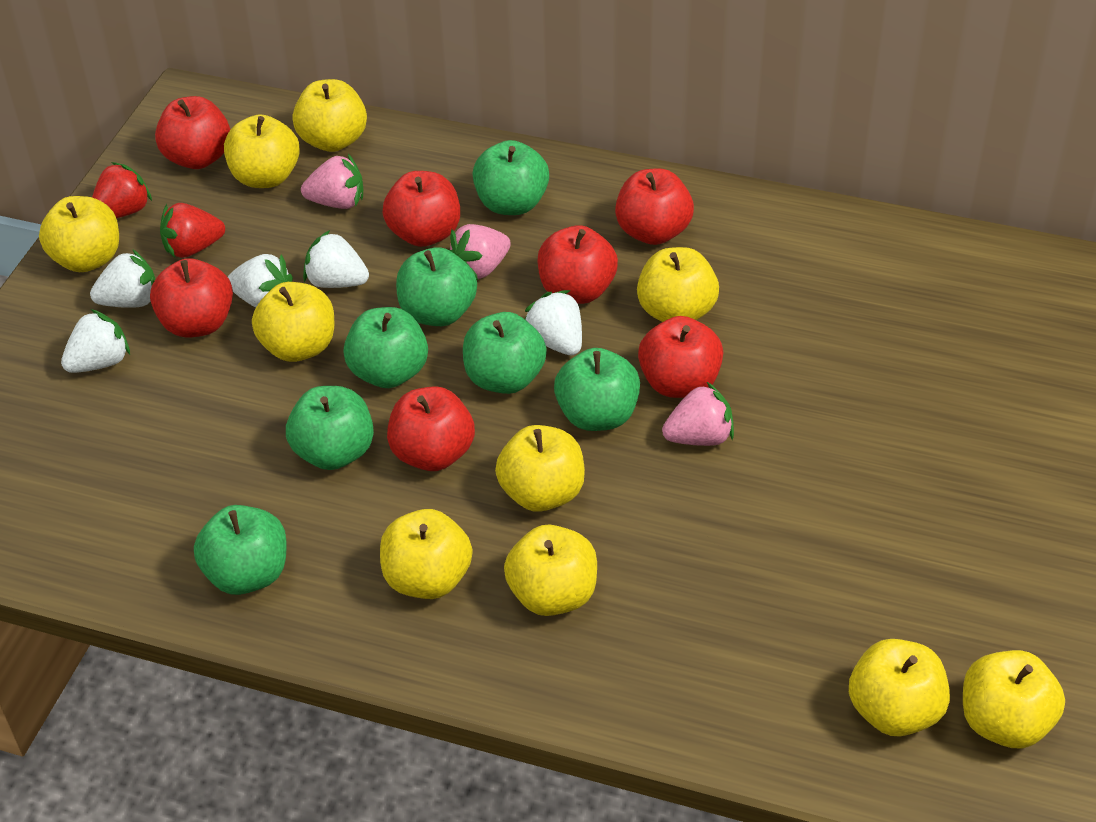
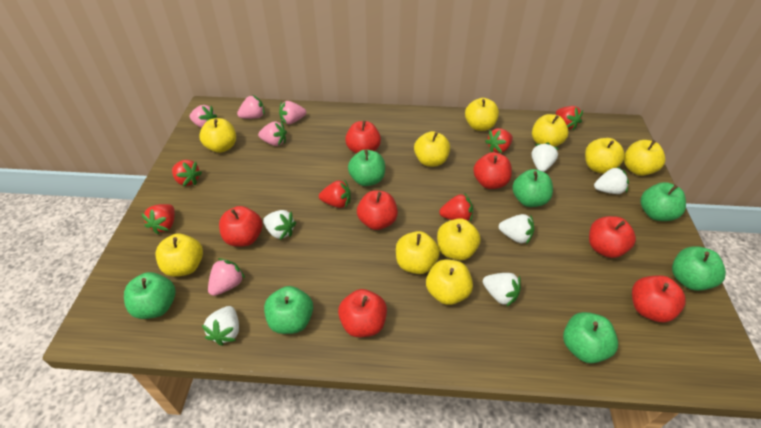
pink strawberry: 3 -> 5
red strawberry: 2 -> 6
white strawberry: 5 -> 6

